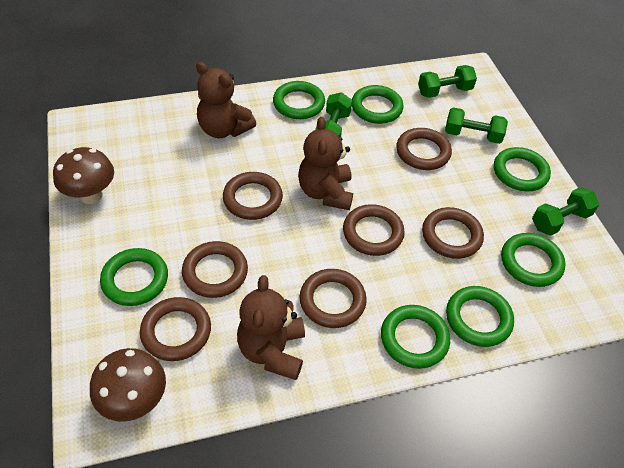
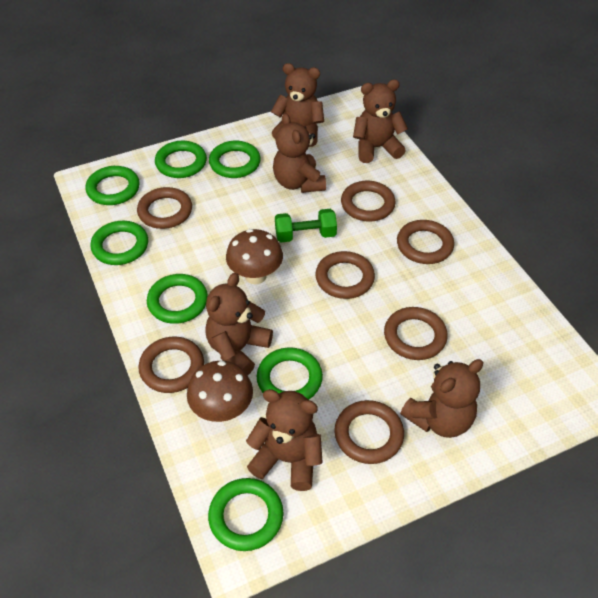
brown teddy bear: 3 -> 6
green dumbbell: 4 -> 1

